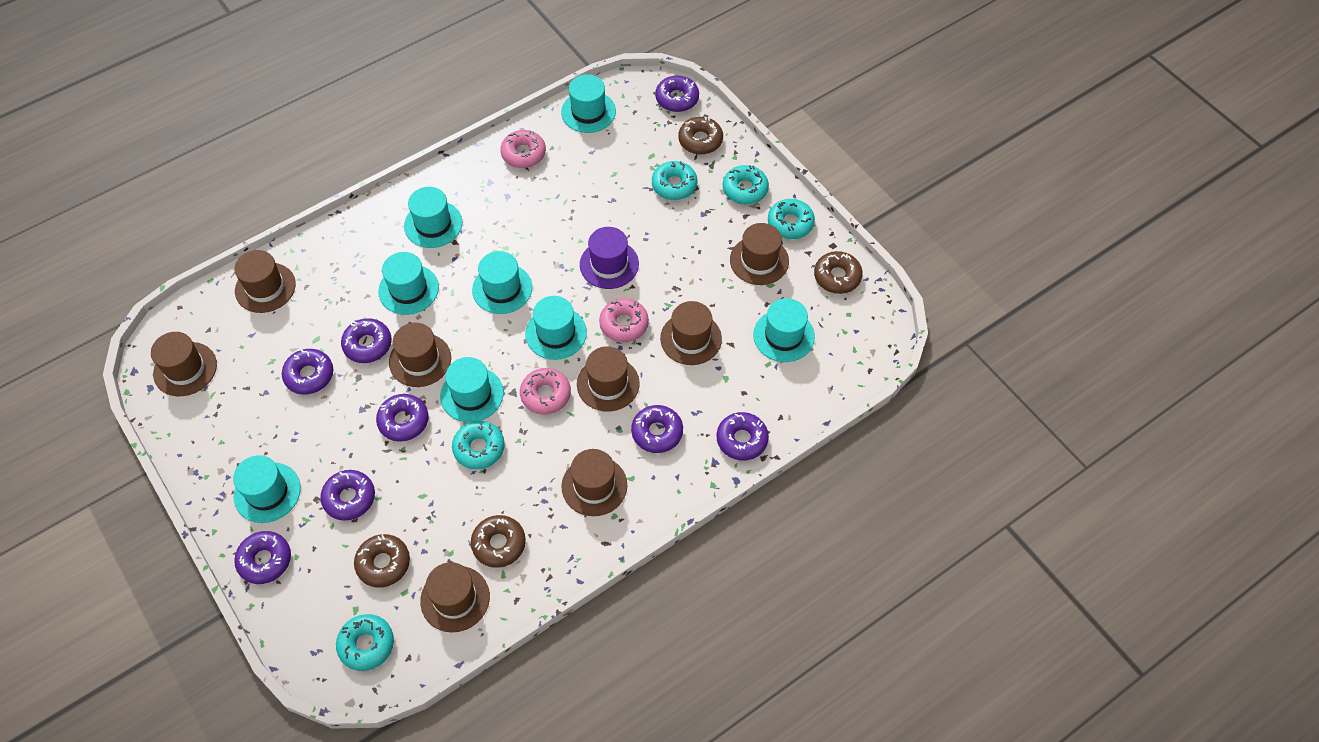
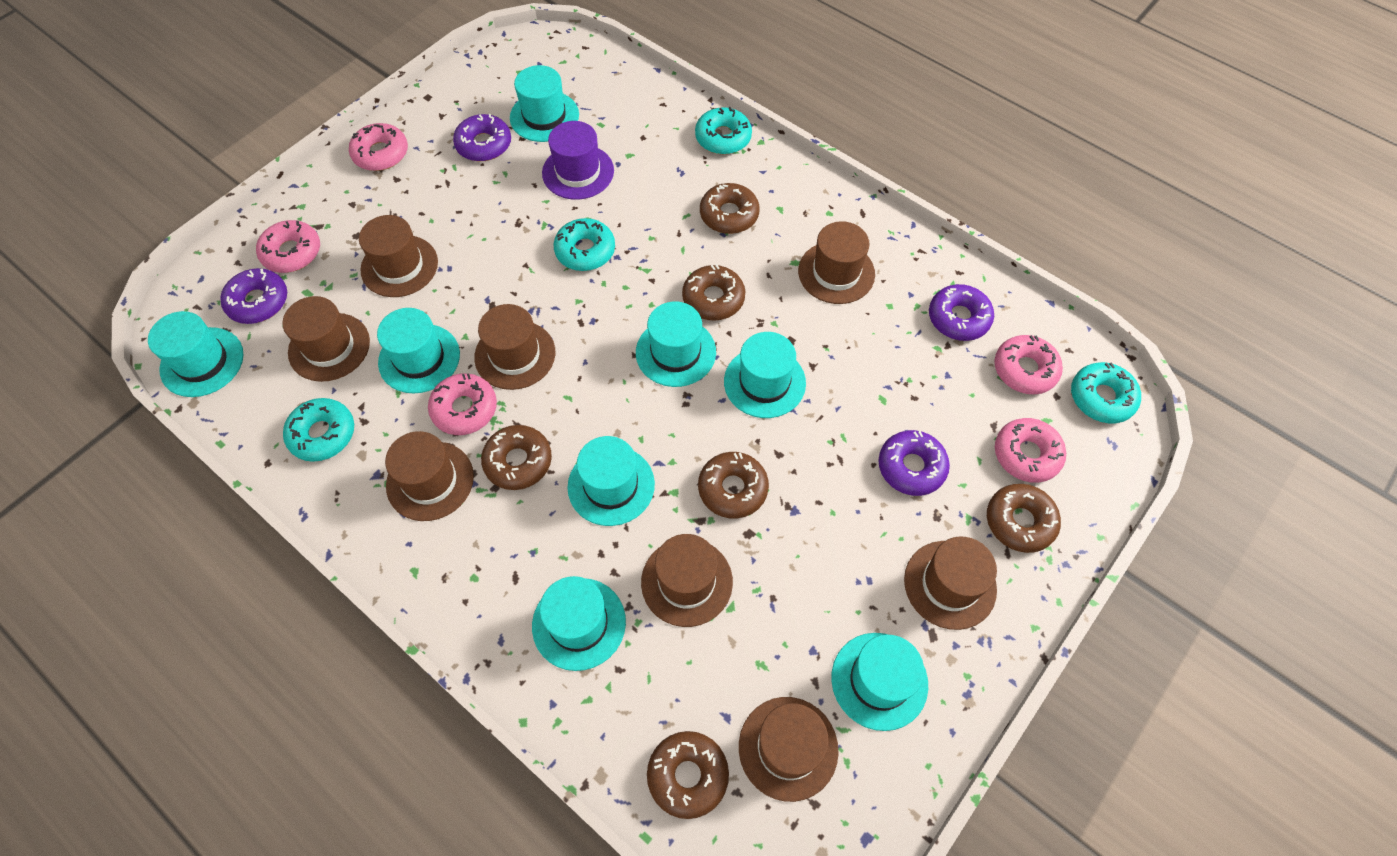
brown donut: 4 -> 6
pink donut: 3 -> 5
purple donut: 8 -> 4
turquoise donut: 5 -> 4

